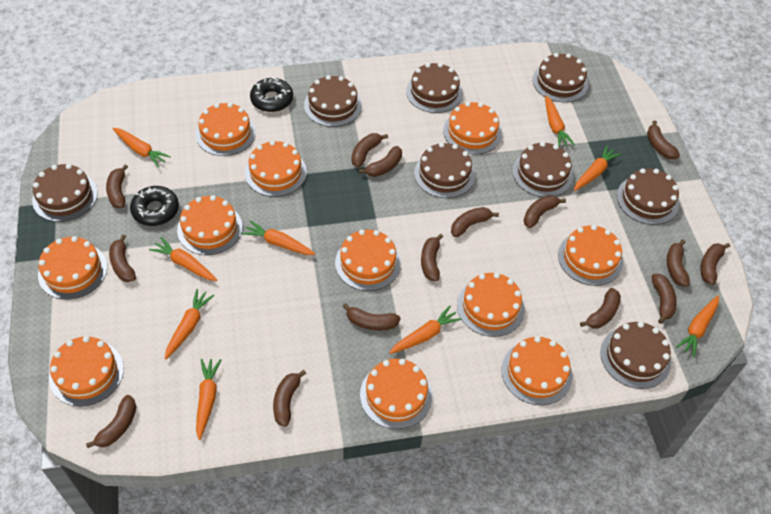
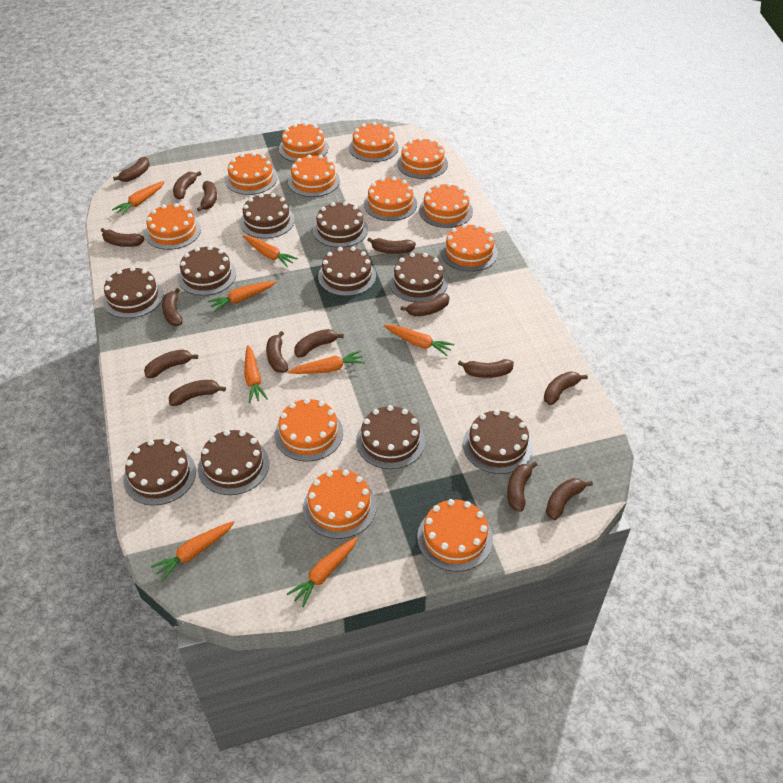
black donut: 2 -> 0
brown cake: 8 -> 10
orange cake: 11 -> 12
orange carrot: 9 -> 8

